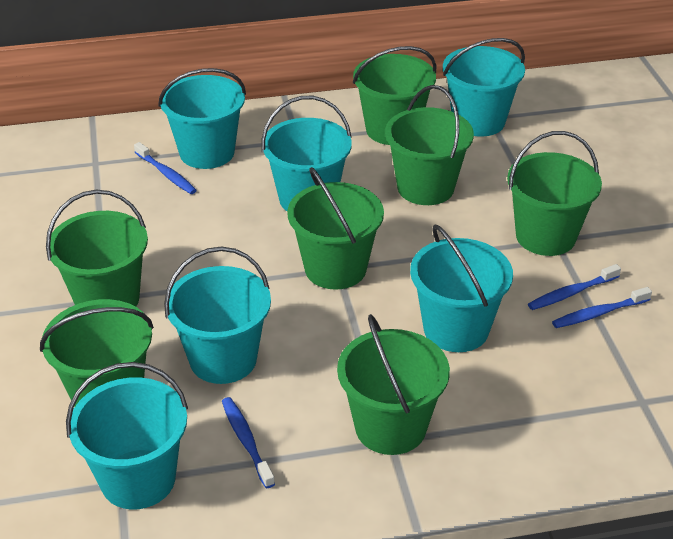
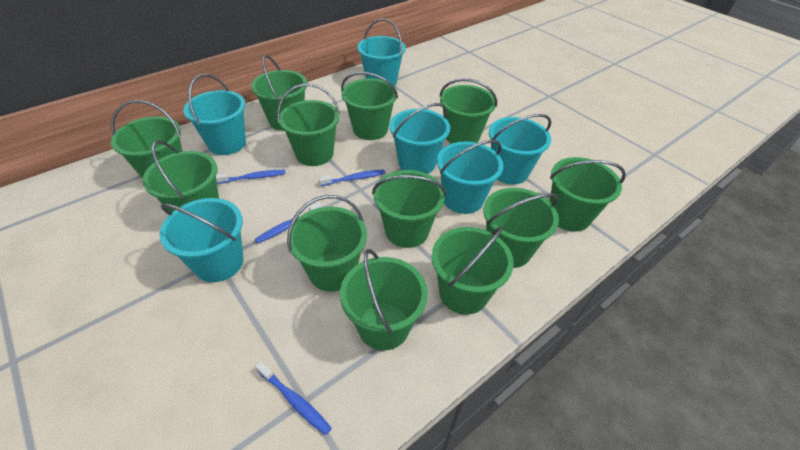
green bucket: 7 -> 12

